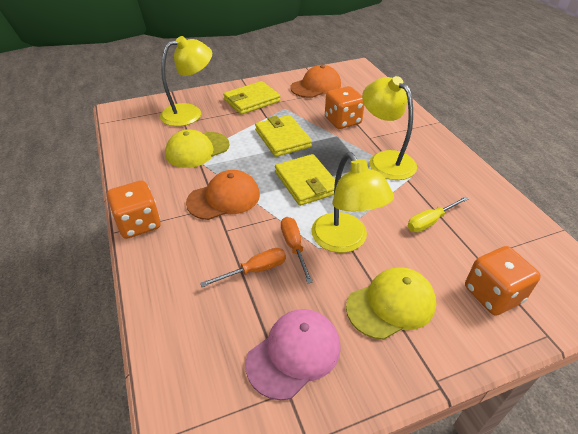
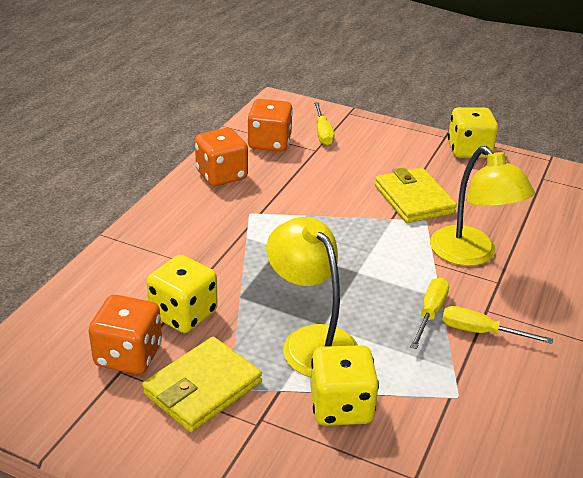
orange cap: 2 -> 0
orange screwdriver: 2 -> 0
pink cap: 1 -> 0
yellow cap: 2 -> 0
yellow dice: 0 -> 3
yellow lamp: 3 -> 2
yellow screwdriver: 1 -> 3
yellow wallet: 3 -> 2

